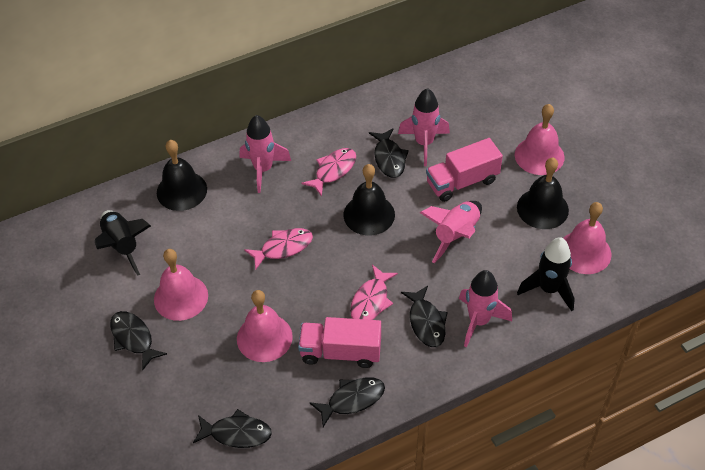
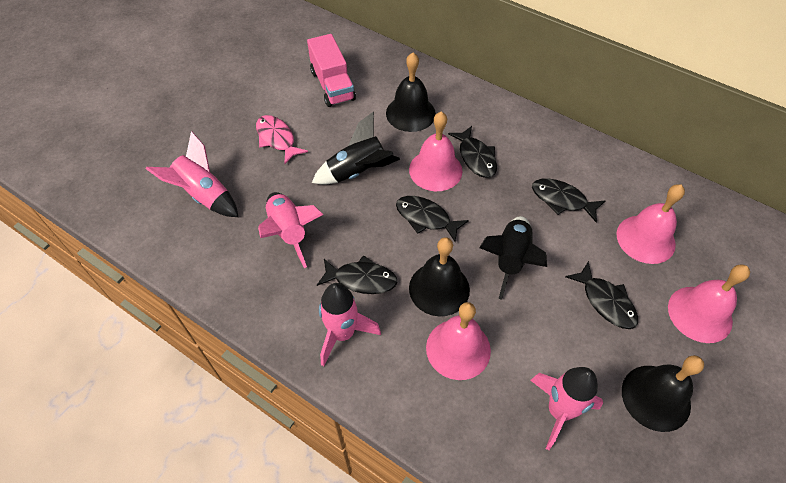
pink fish: 3 -> 1
pink truck: 2 -> 1

